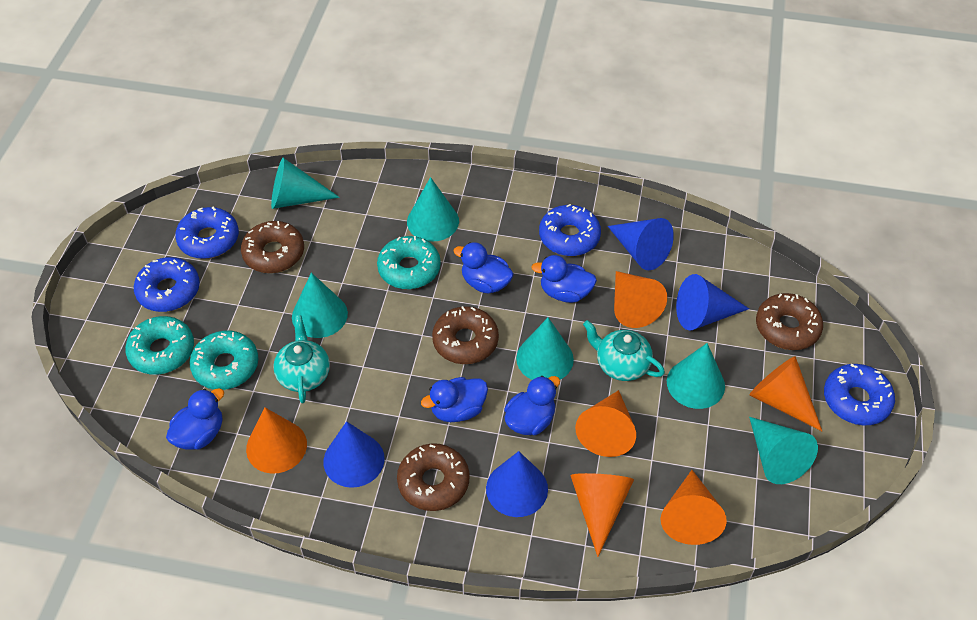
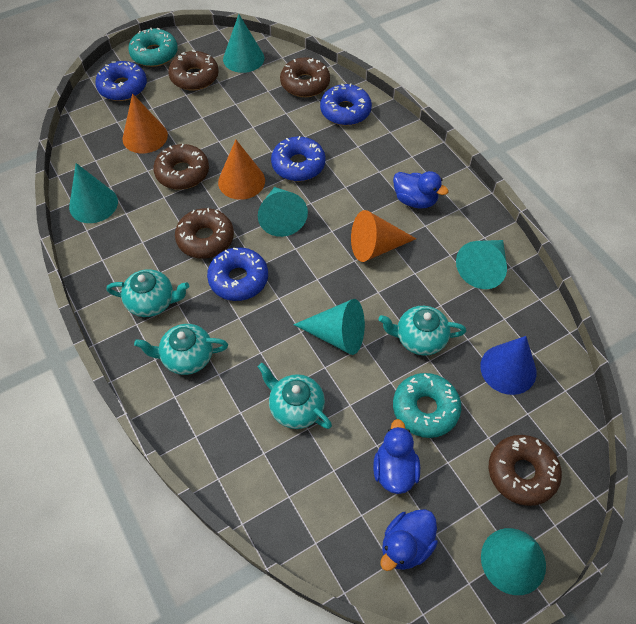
blue cone: 4 -> 1
blue duck: 5 -> 3
brown donut: 4 -> 5
orange cone: 6 -> 3
turquoise donut: 3 -> 2
turquoise teapot: 2 -> 4

